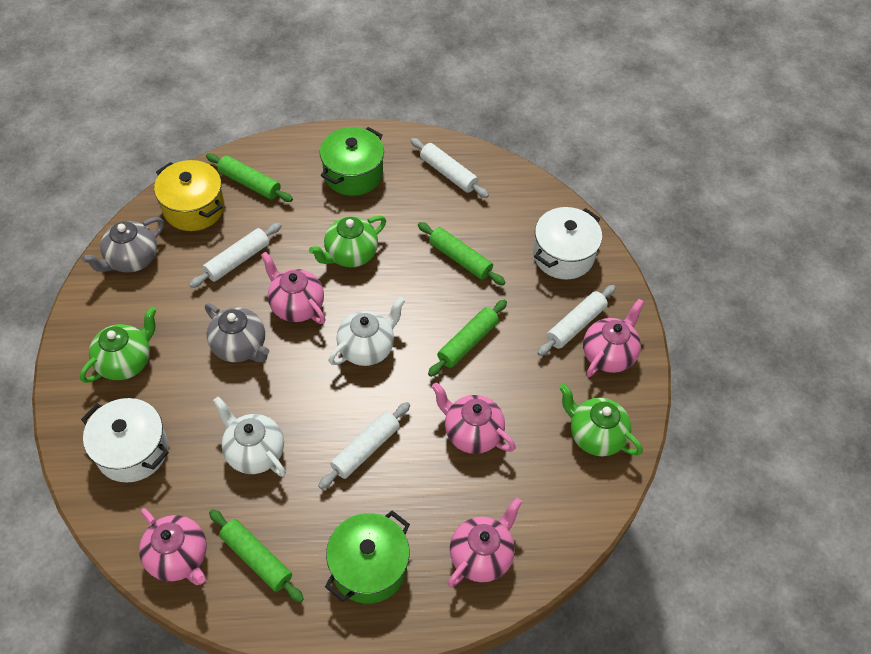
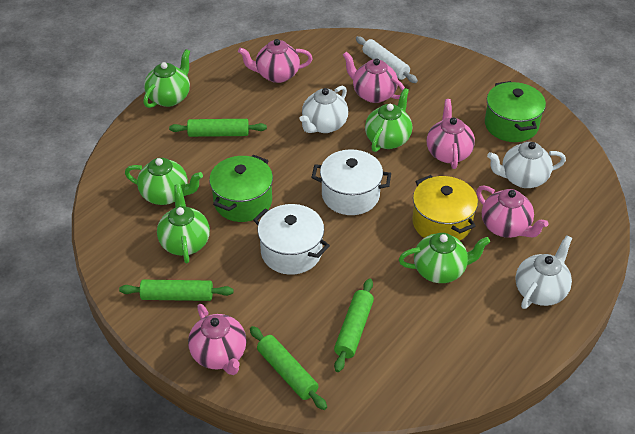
green teapot: 3 -> 5
grey teapot: 2 -> 0
white rolling pin: 4 -> 1
white teapot: 2 -> 3

